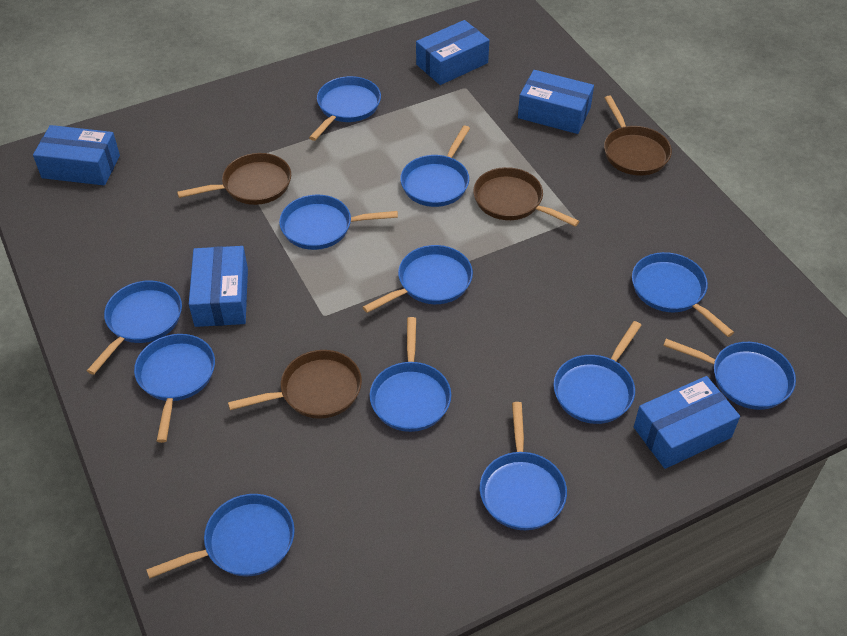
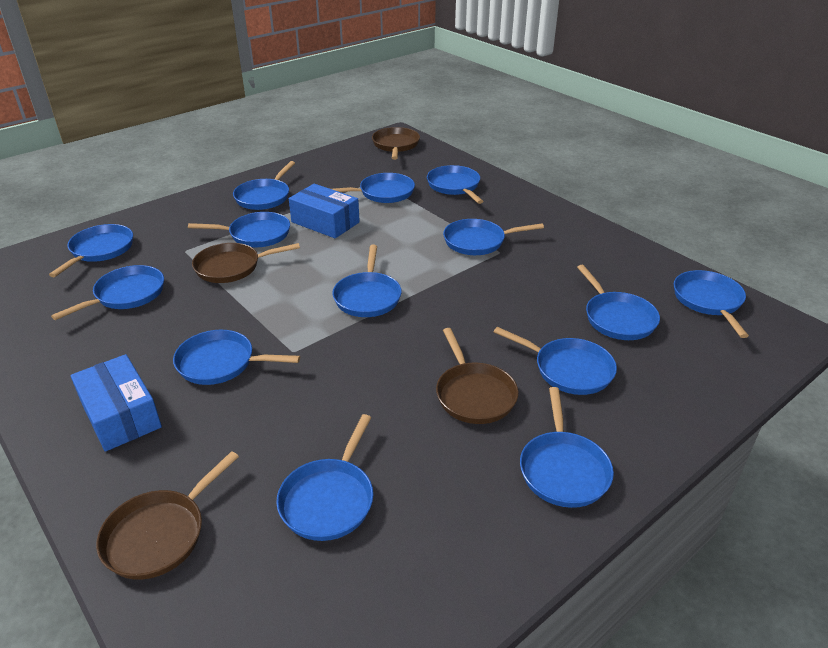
blue box: 5 -> 2
blue pan: 12 -> 14

